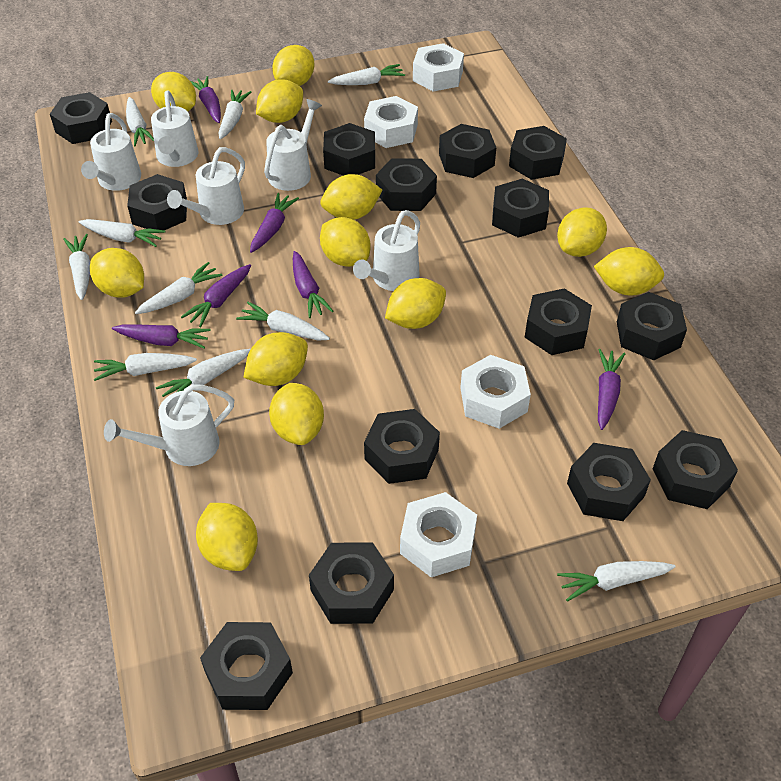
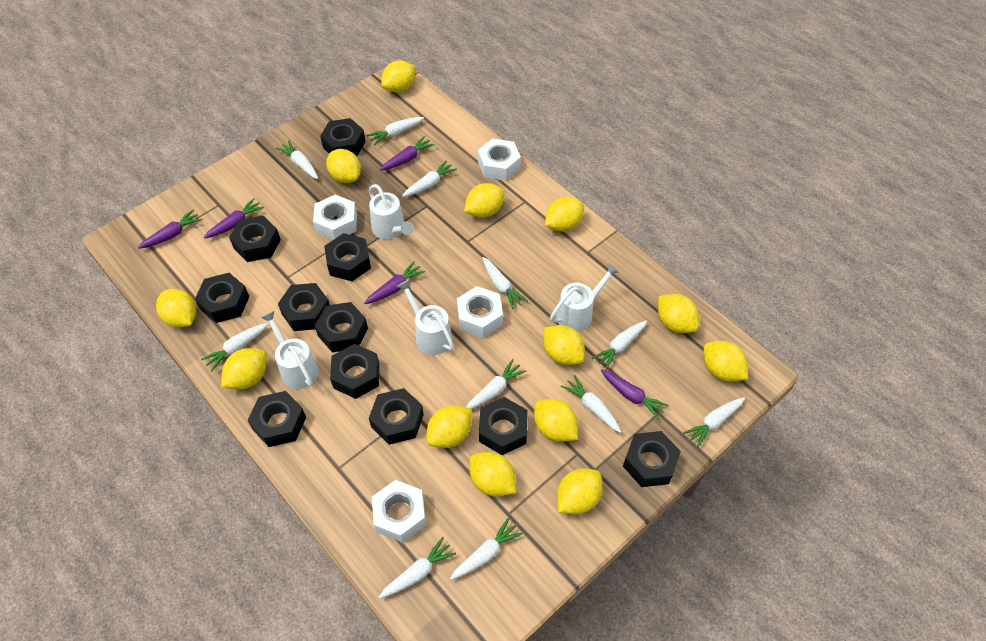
black nut: 14 -> 11
purple carrot: 6 -> 5
white carrot: 10 -> 11
white watering can: 6 -> 4
yellow lemon: 12 -> 13

